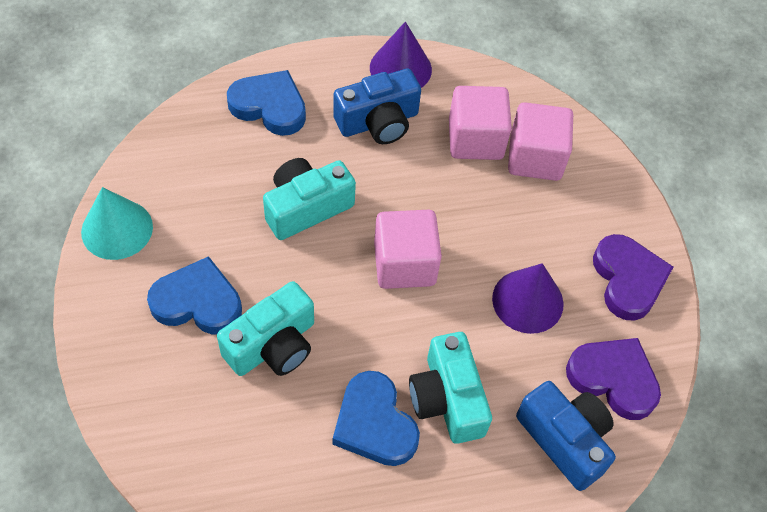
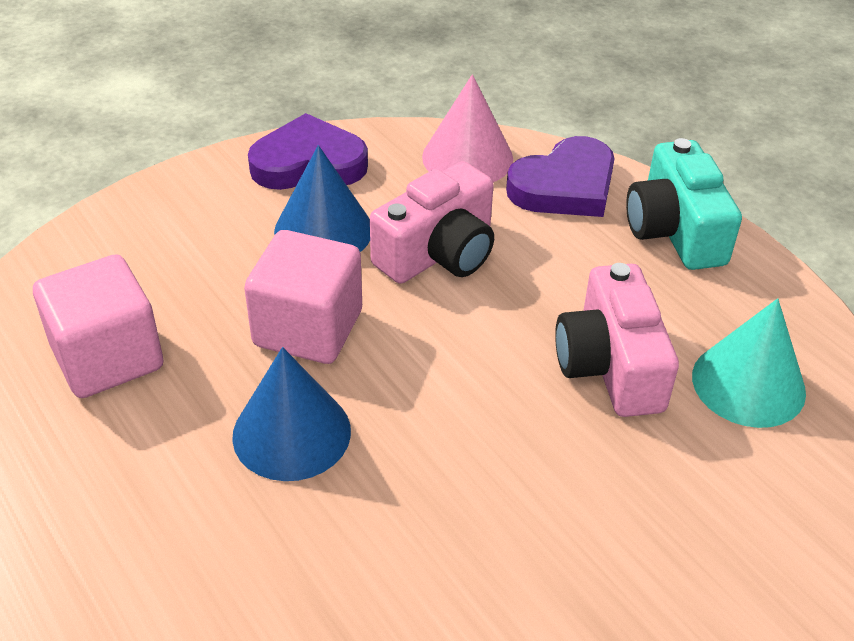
blue camera: 2 -> 0
blue cone: 0 -> 2
blue heart: 3 -> 0
pink camera: 0 -> 2
pink cone: 0 -> 1
pink cube: 3 -> 2
purple cone: 2 -> 0
turquoise camera: 3 -> 1

